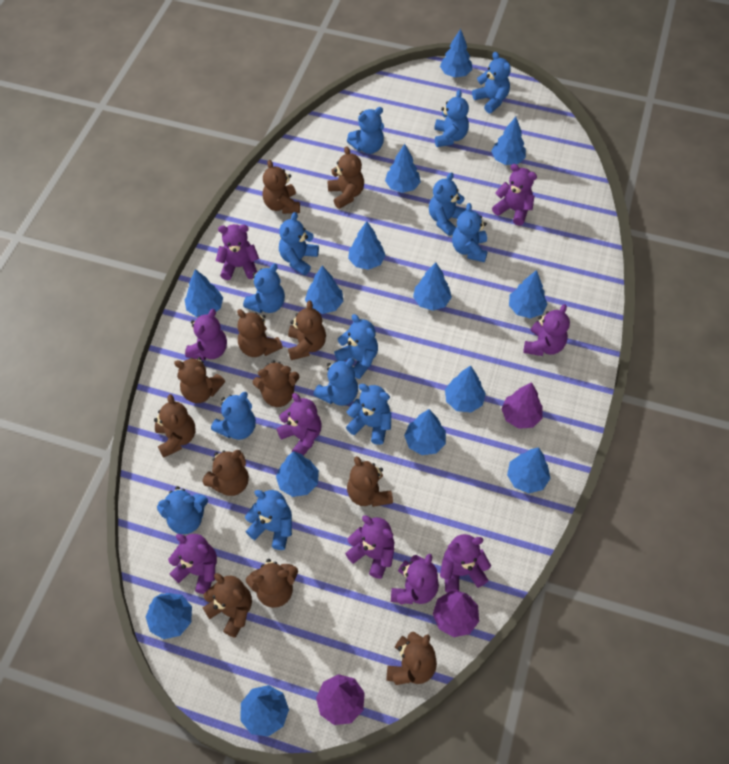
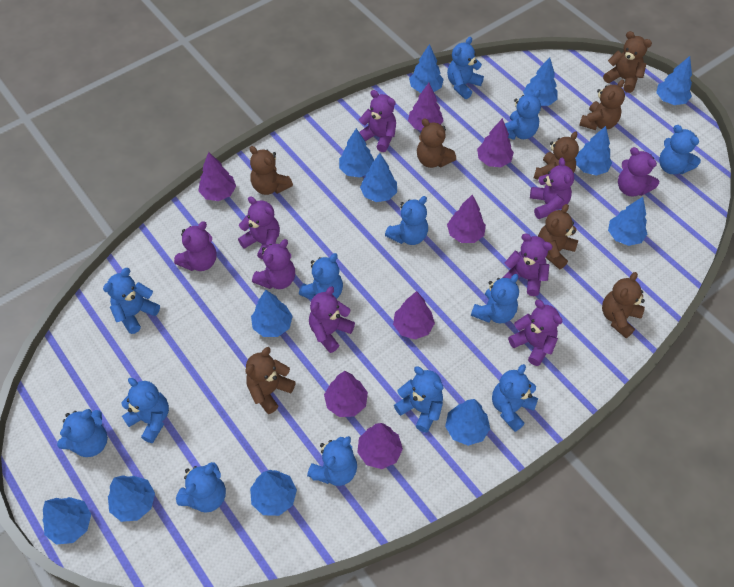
blue tree: 14 -> 12
brown teddy bear: 12 -> 8
purple tree: 3 -> 7

